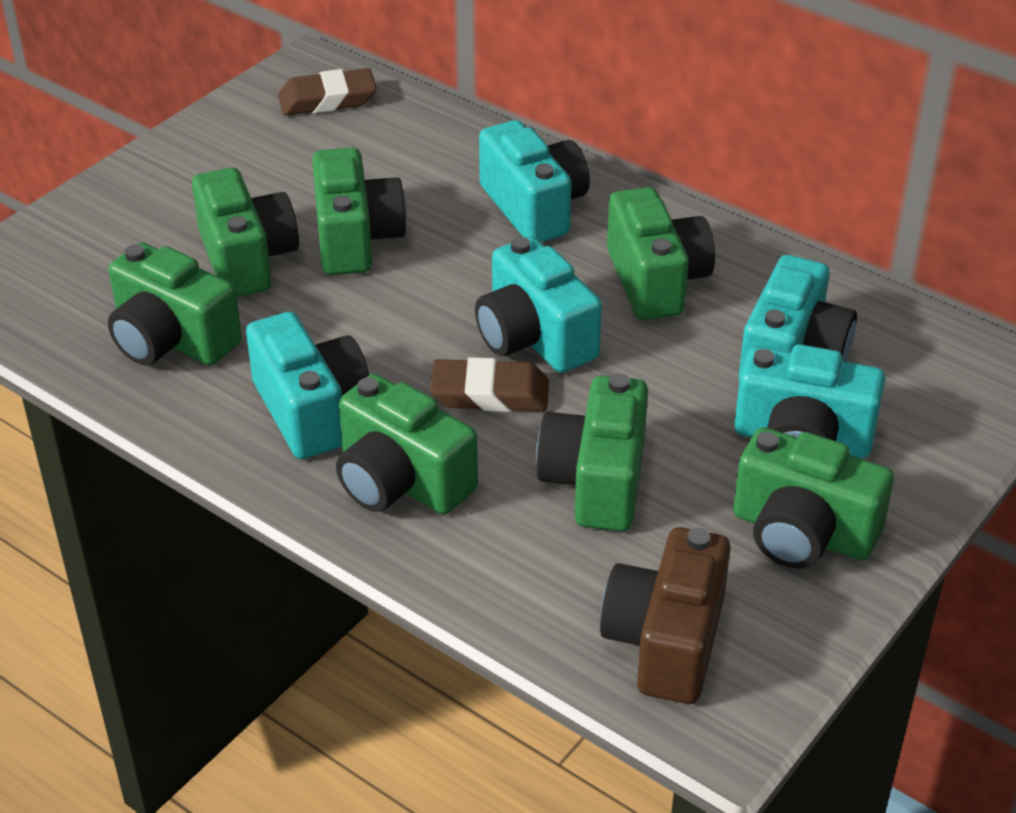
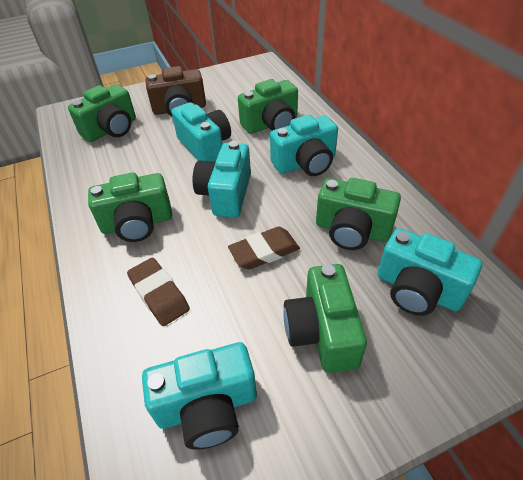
green camera: 7 -> 5

